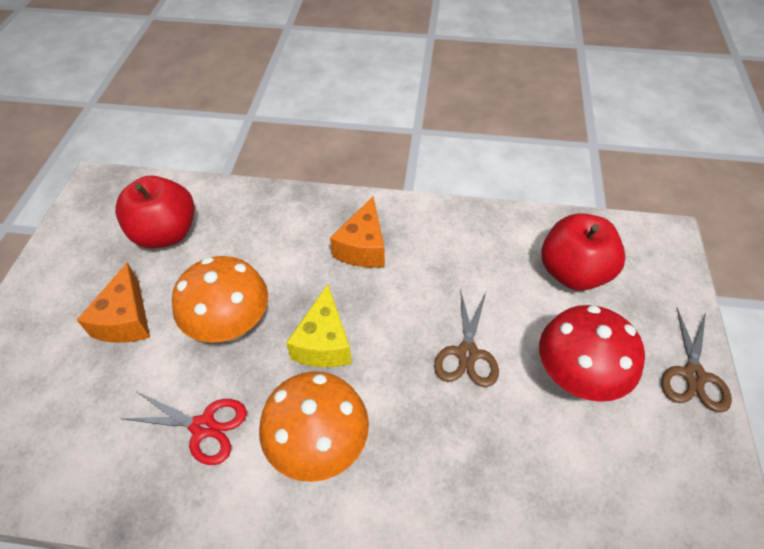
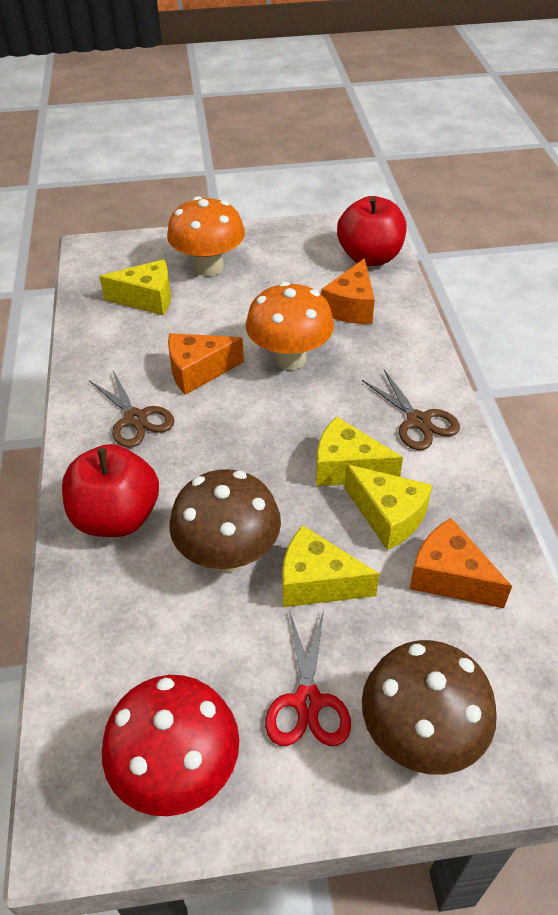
brown mushroom: 0 -> 2
orange cheese: 2 -> 3
yellow cheese: 1 -> 4

